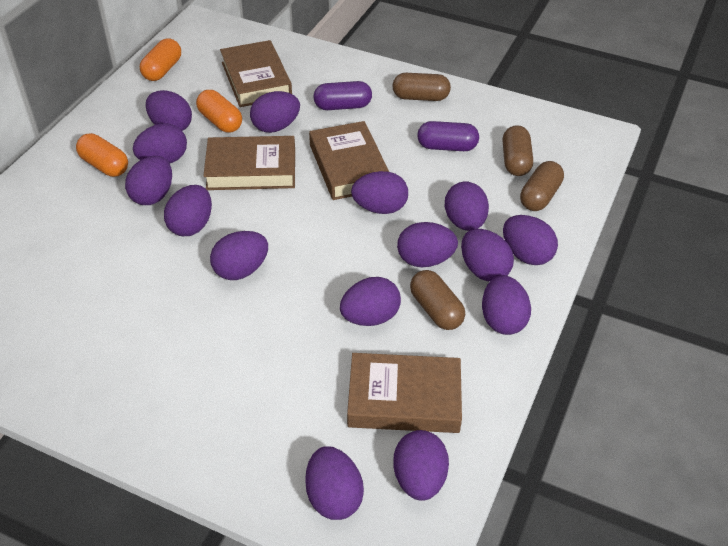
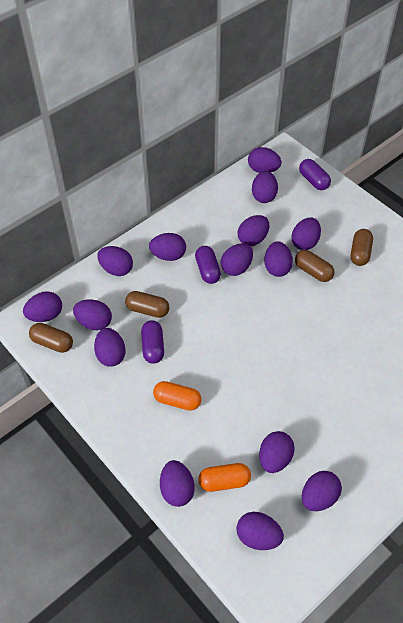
brown book: 4 -> 0
orange capsule: 3 -> 2
purple capsule: 2 -> 3

